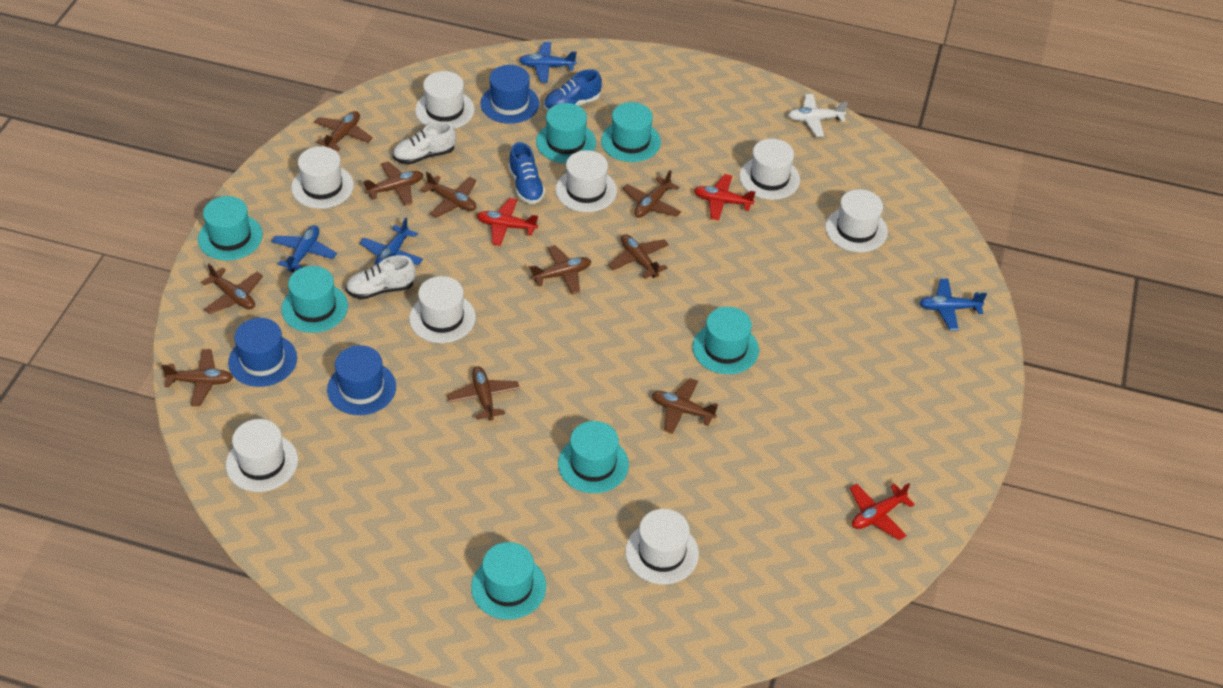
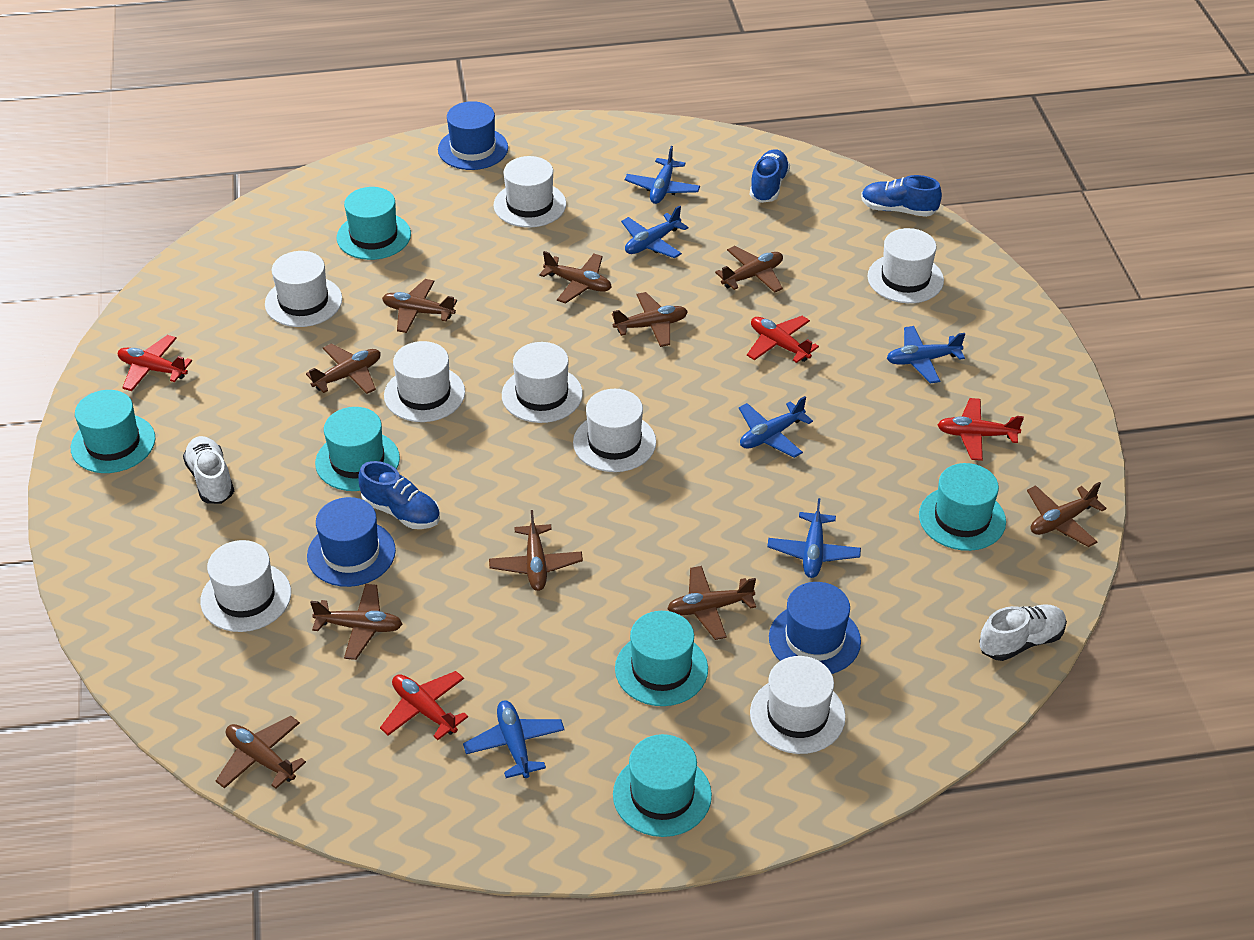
blue plane: 4 -> 6
blue shoe: 2 -> 3
red plane: 3 -> 4
turquoise hat: 7 -> 6
white plane: 1 -> 0

